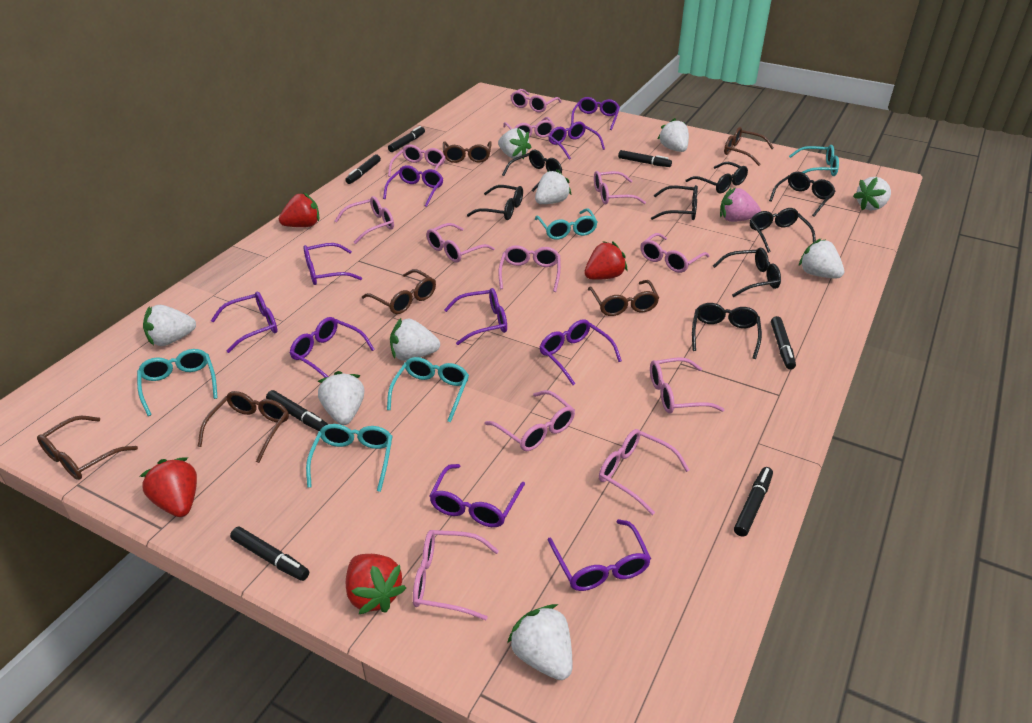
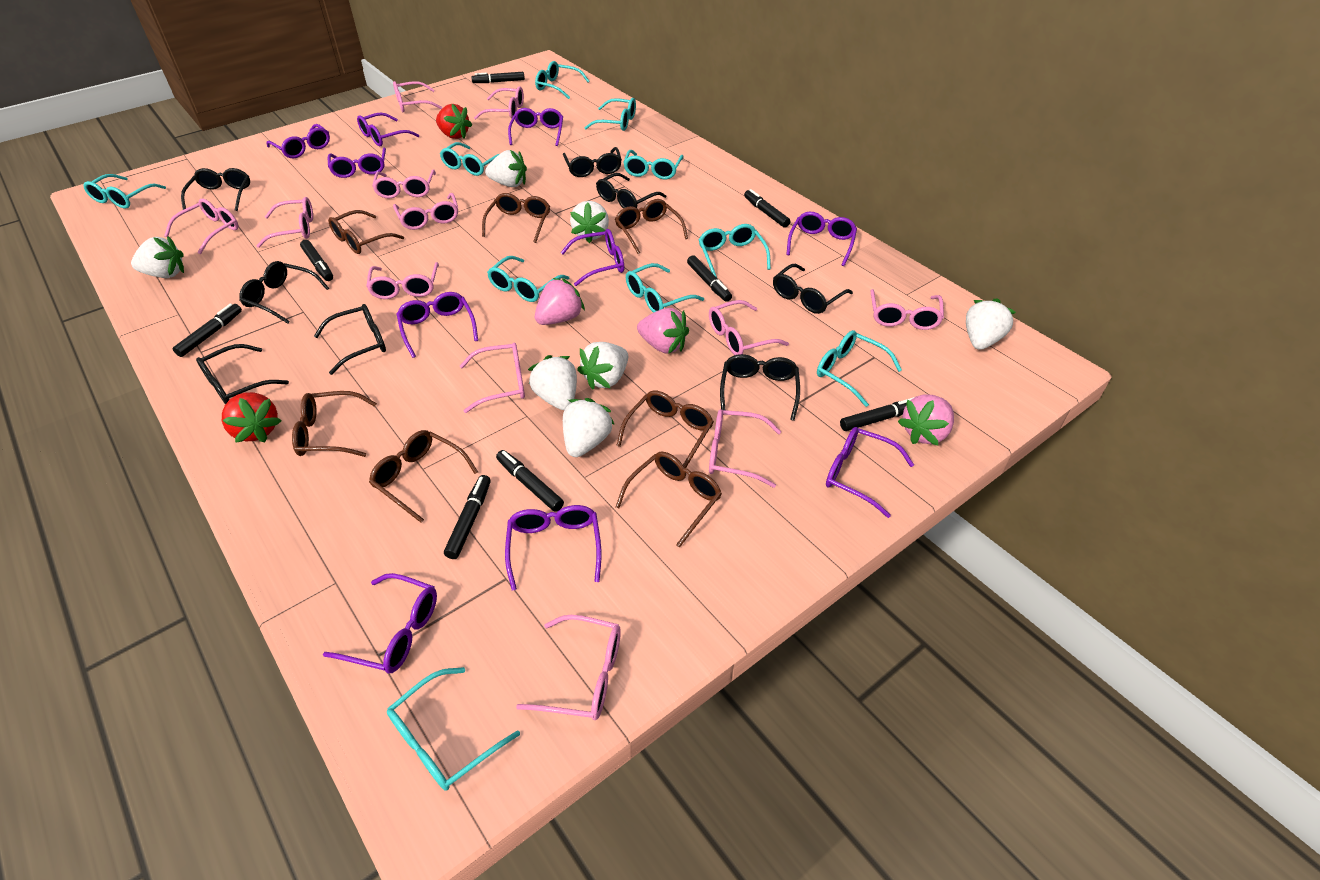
black marker: 7 -> 8
brown glasses: 6 -> 7
pink strawberry: 1 -> 3
red strawberry: 4 -> 2
turquoise glasses: 5 -> 10
white strawberry: 9 -> 7

